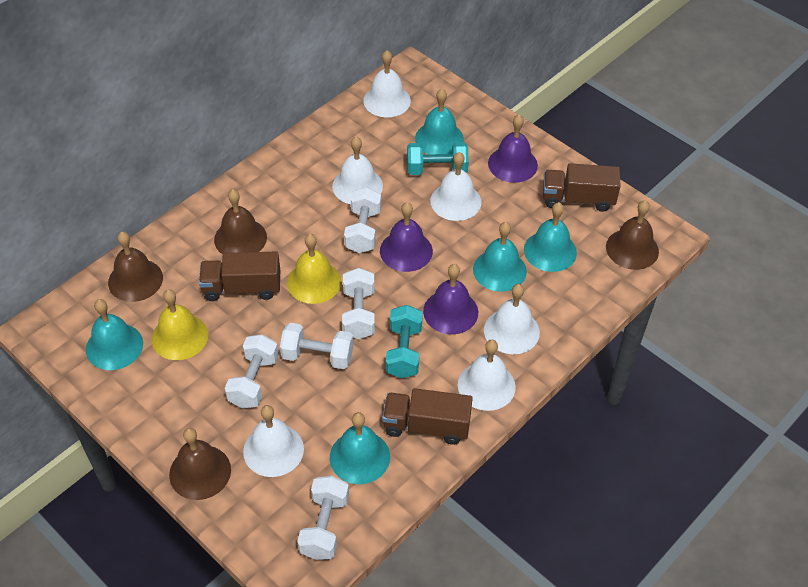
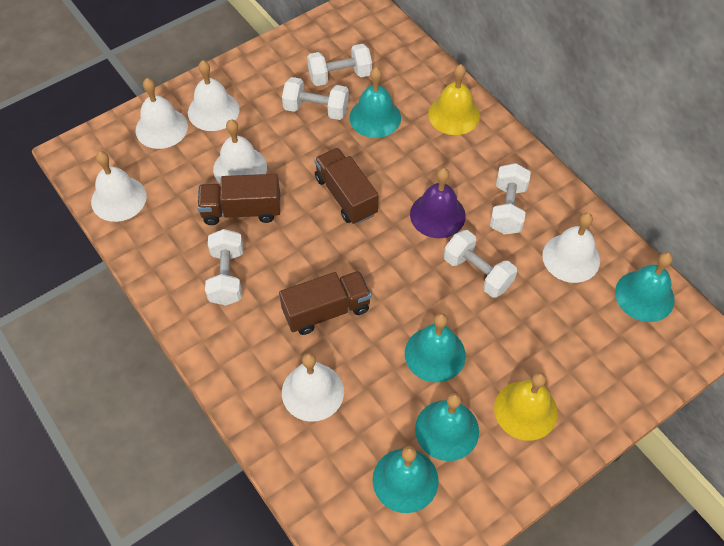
brown bell: 4 -> 0
purple bell: 3 -> 1
turquoise dumbbell: 2 -> 0

